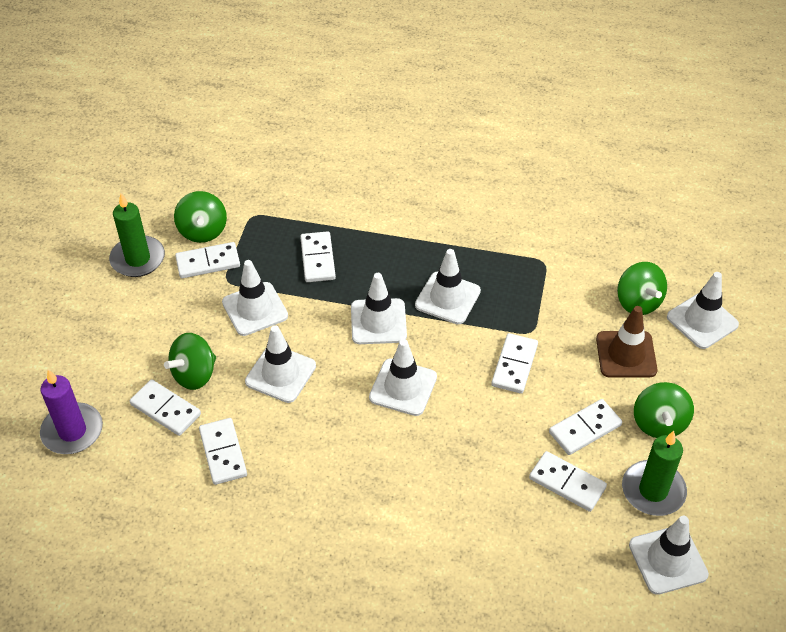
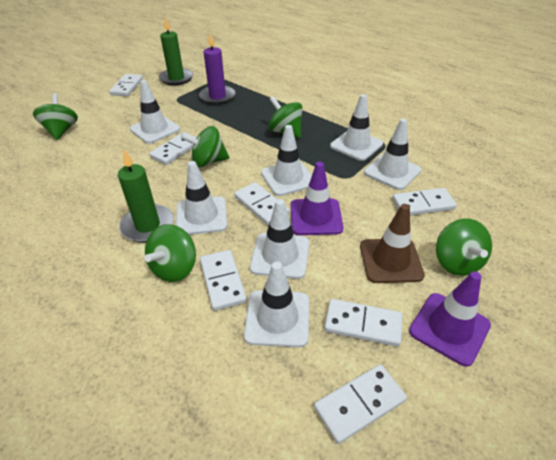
green spinning top: 4 -> 5
purple traffic cone: 0 -> 2

